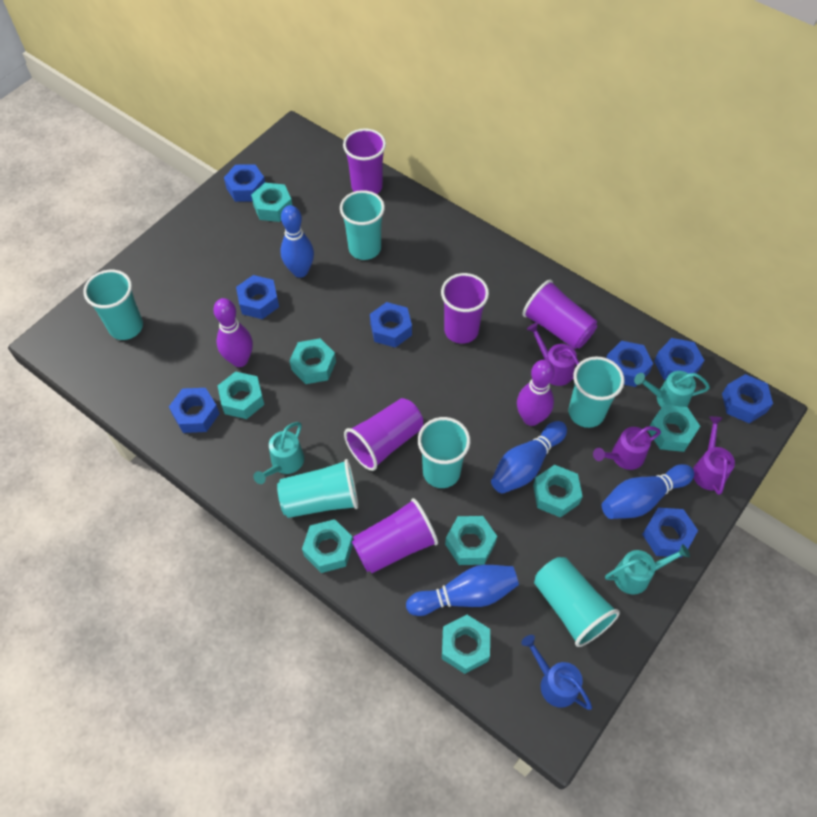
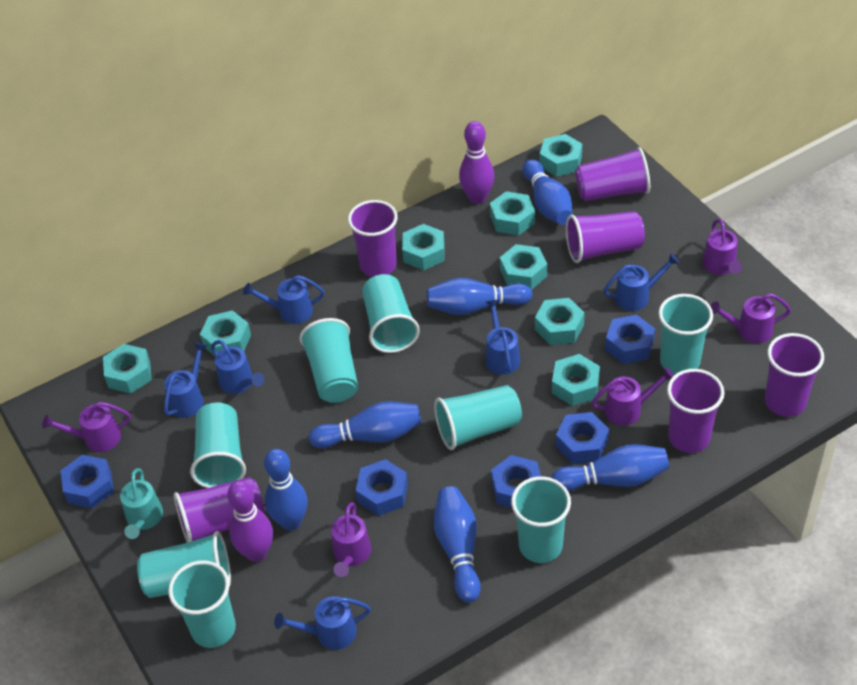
blue bowling pin: 4 -> 6
blue nut: 8 -> 5
blue watering can: 1 -> 6
purple cup: 5 -> 6
purple watering can: 3 -> 5
turquoise cup: 6 -> 8
turquoise watering can: 3 -> 1

